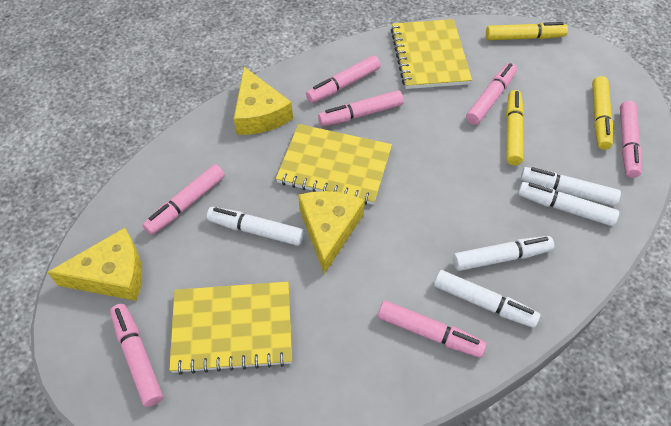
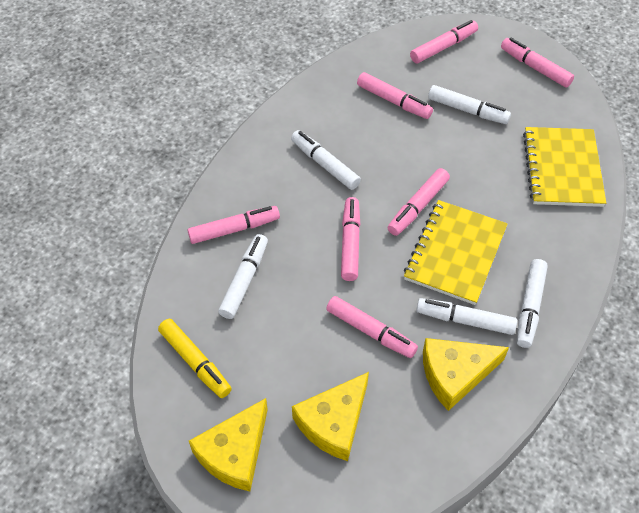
yellow marker: 3 -> 1
yellow notebook: 3 -> 2

